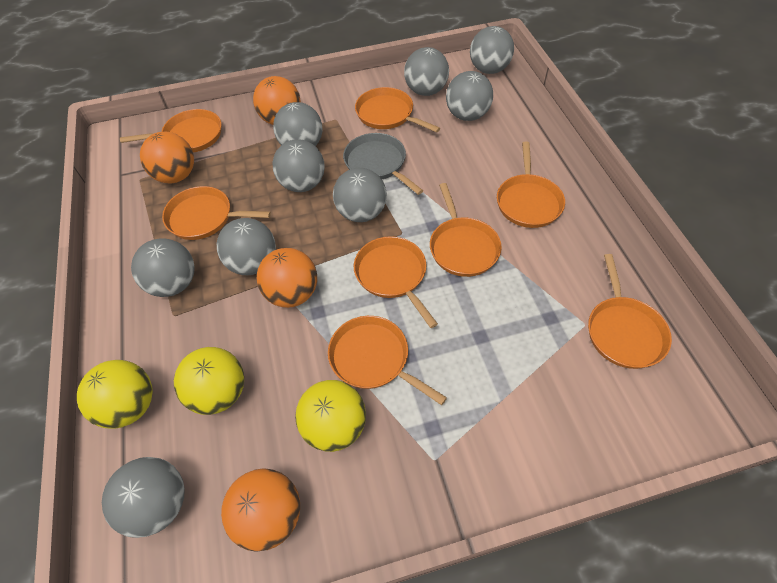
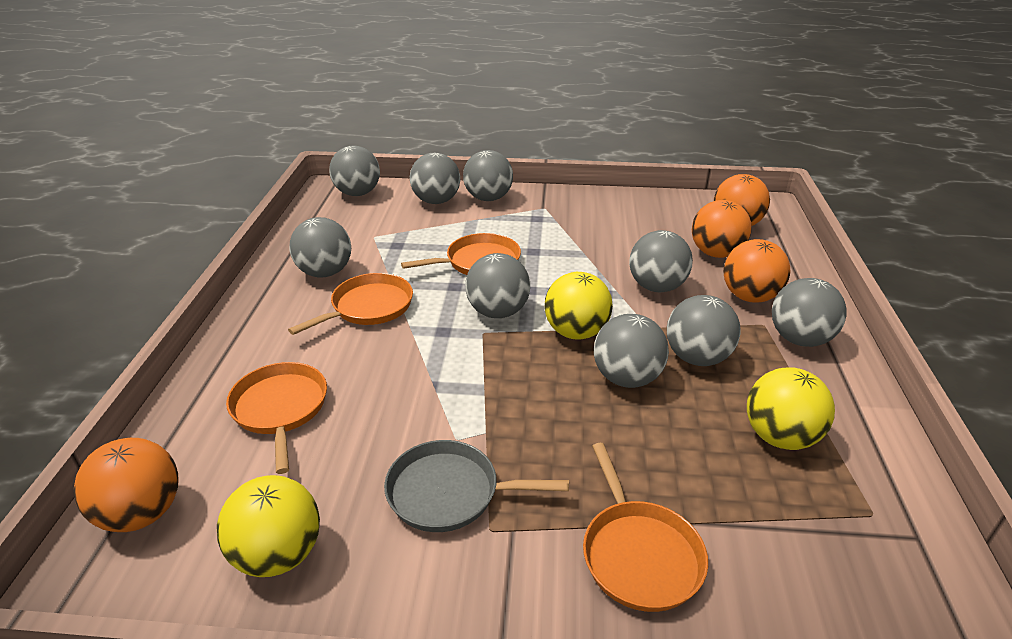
orange pan: 8 -> 4

